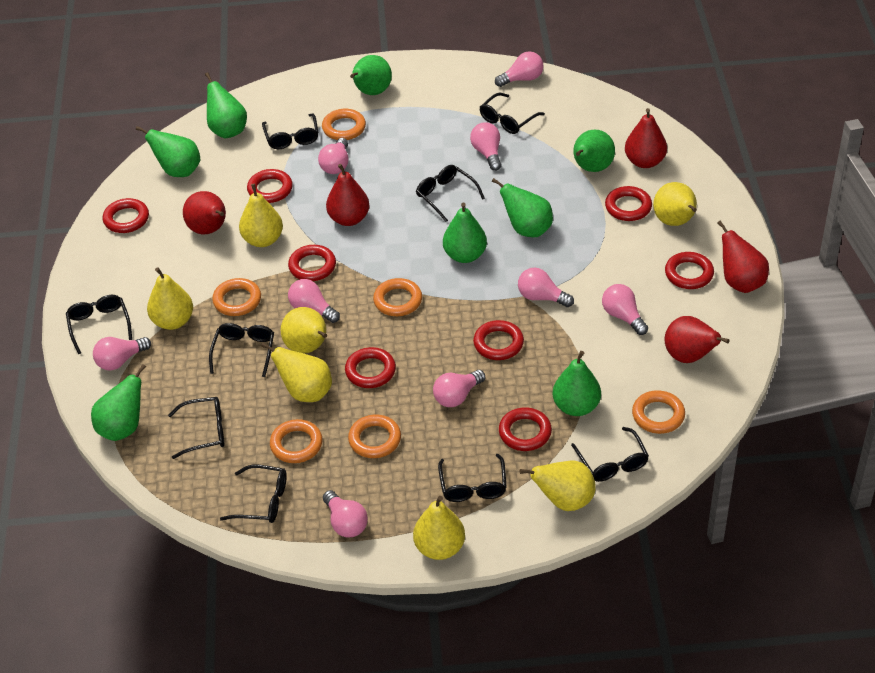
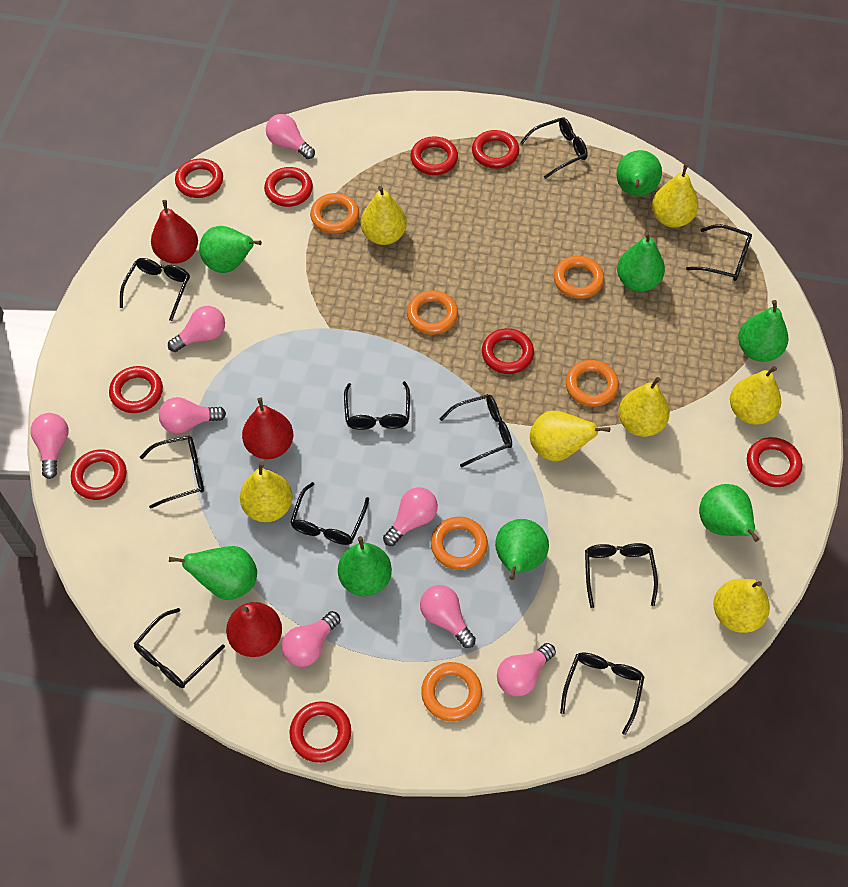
black glasses: 9 -> 10
pink light bulb: 9 -> 8
red pear: 5 -> 3
red ring: 8 -> 9

